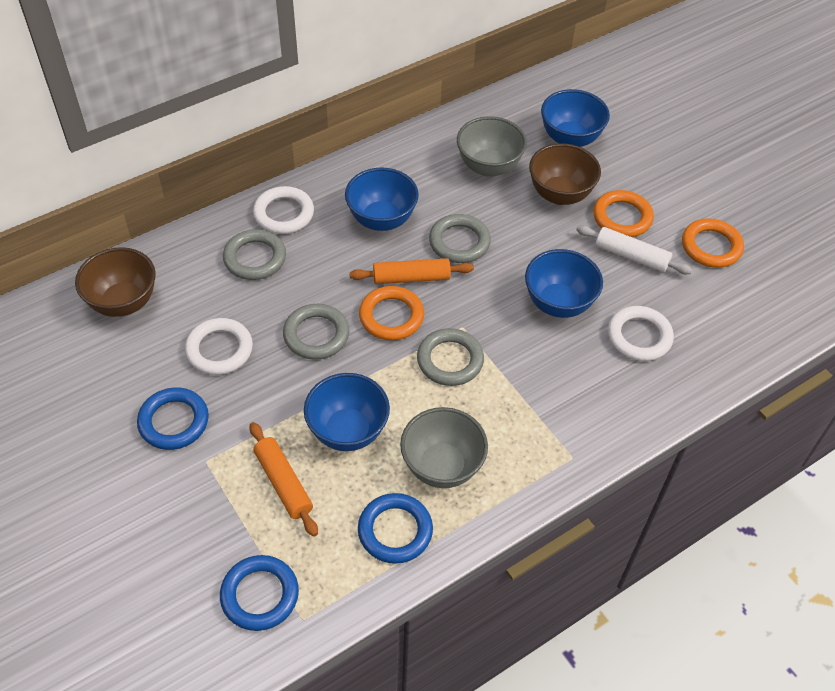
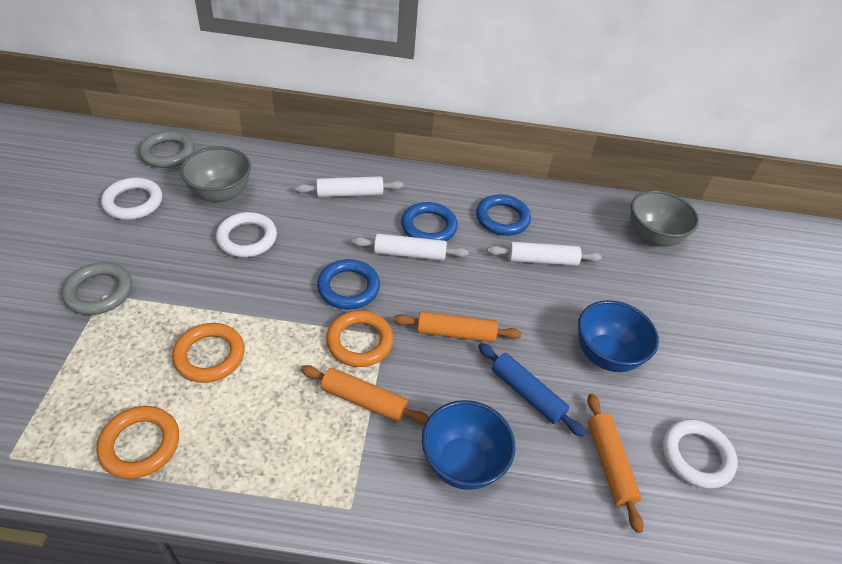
blue bowl: 4 -> 2
blue rolling pin: 0 -> 1
brown bowl: 2 -> 0
grey ring: 4 -> 2
orange rolling pin: 2 -> 3
white rolling pin: 1 -> 3

